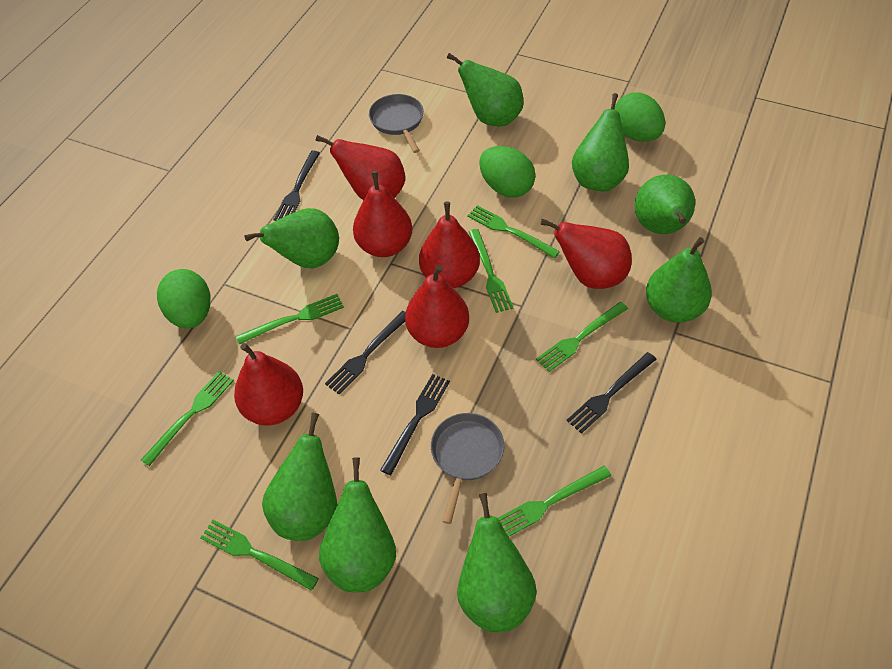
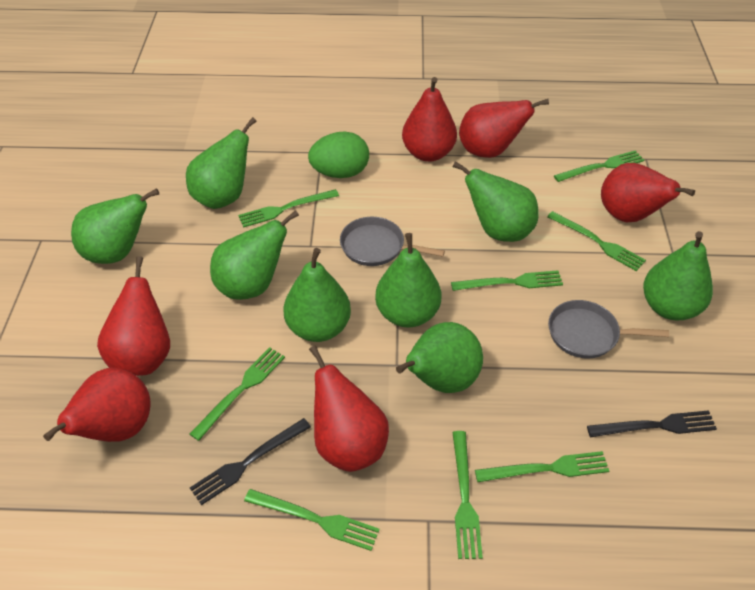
black fork: 4 -> 2
green egg: 3 -> 1
green fork: 7 -> 8

